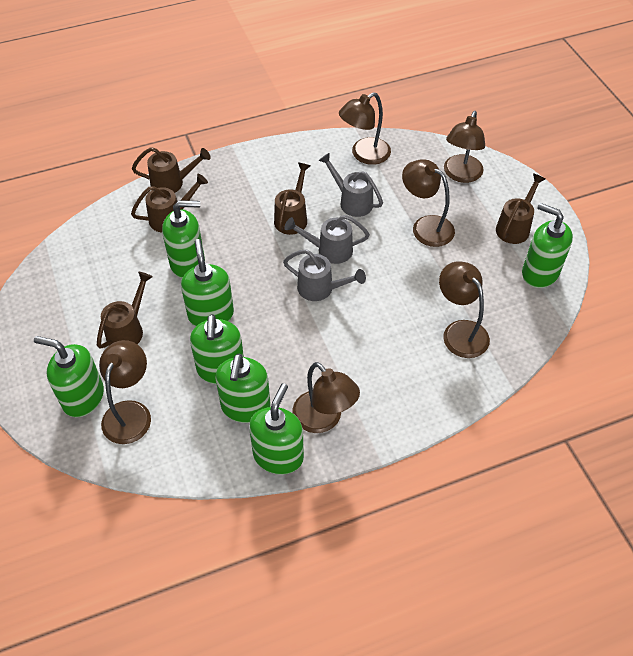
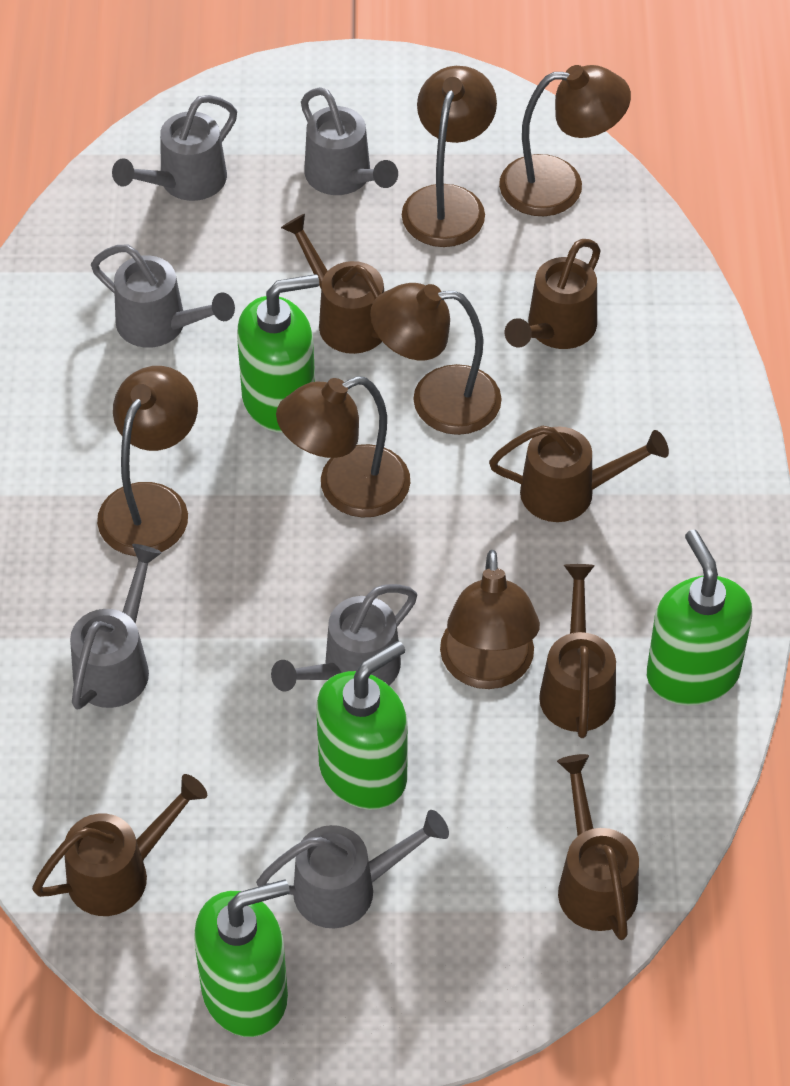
brown watering can: 5 -> 6
green soap dispenser: 7 -> 4
grey watering can: 3 -> 6

